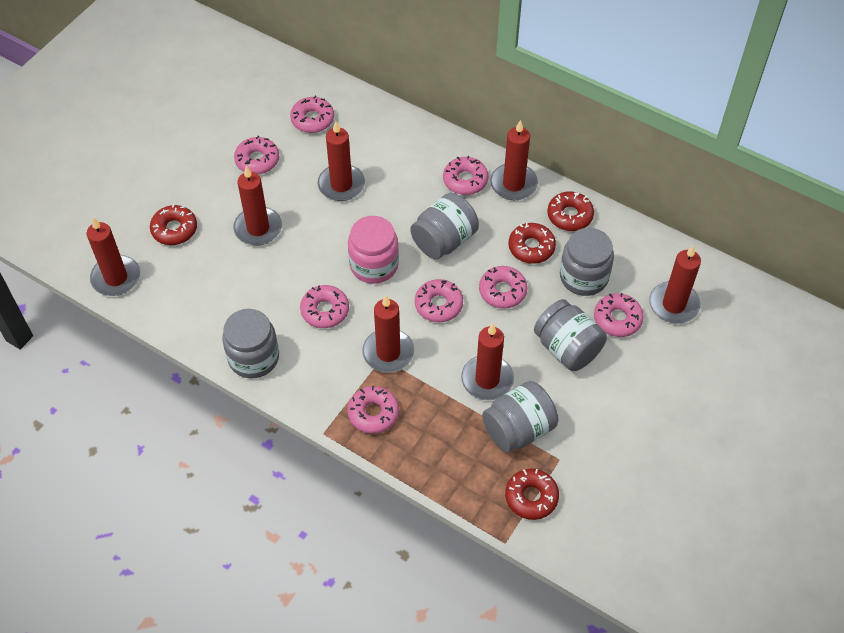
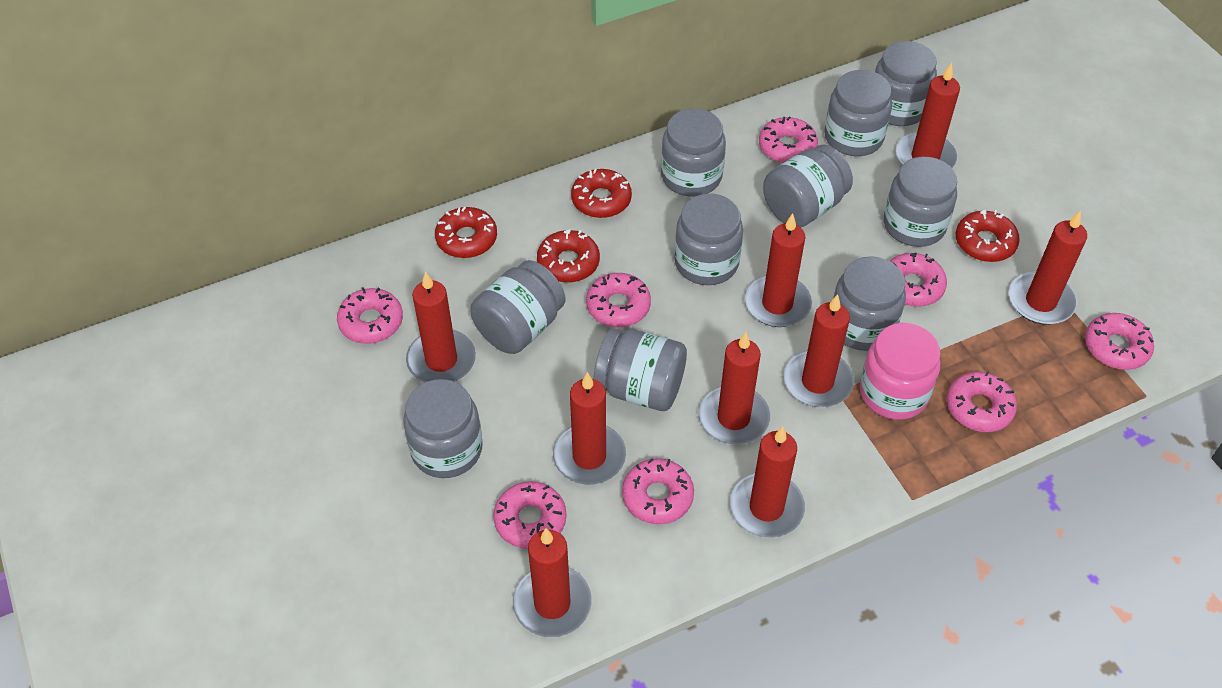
grey jar: 5 -> 10
red candle: 7 -> 9

